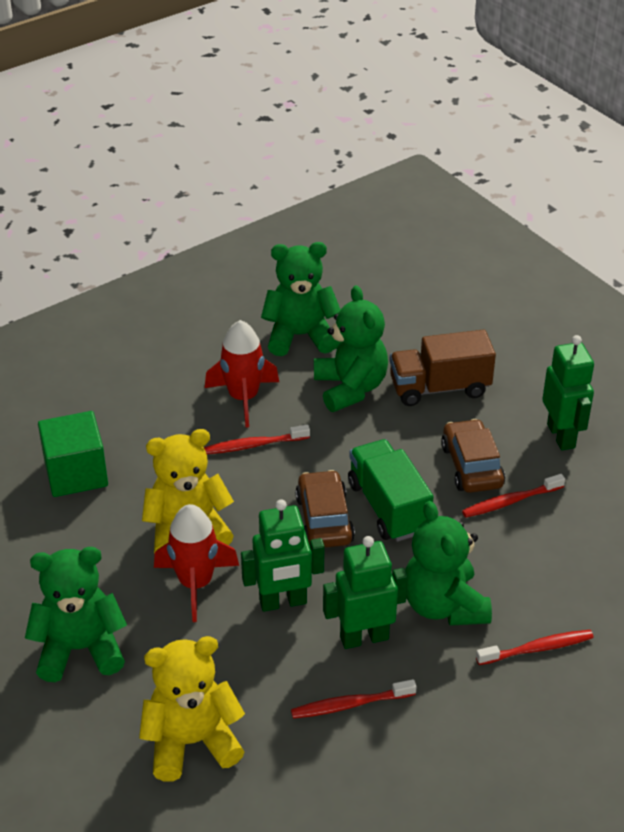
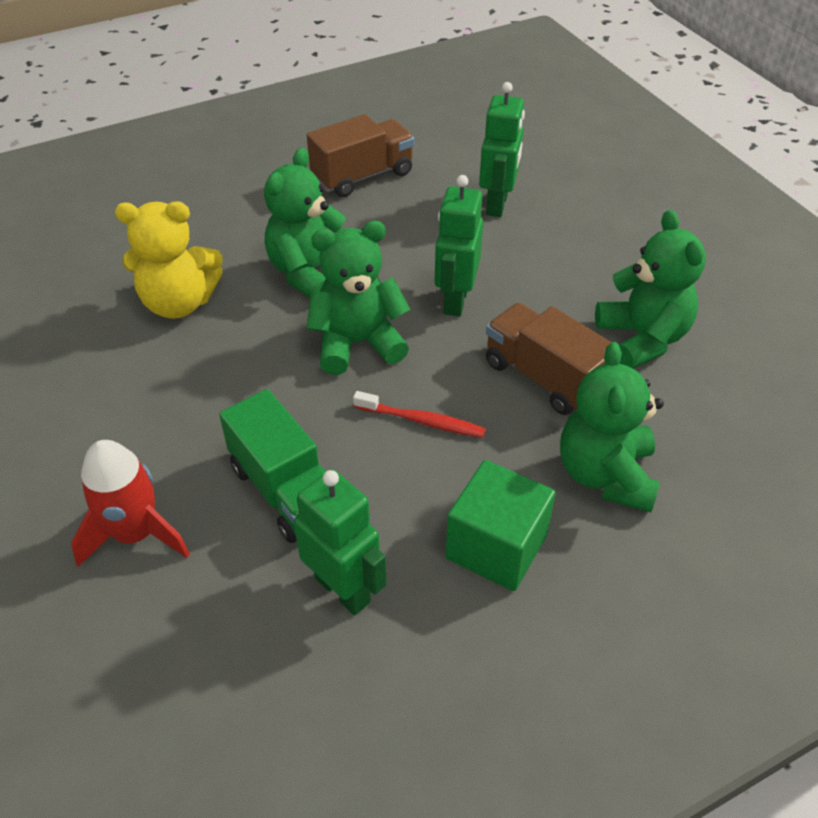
brown car: 2 -> 0
brown truck: 1 -> 2
red rocket: 2 -> 1
red toothbrush: 4 -> 1
yellow teddy bear: 2 -> 1

